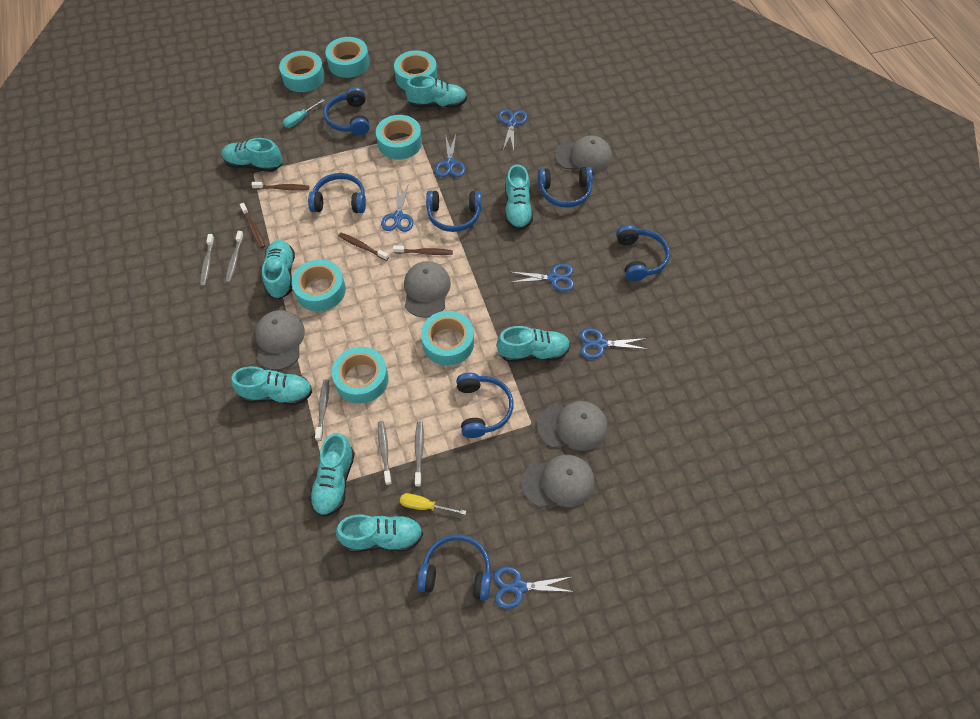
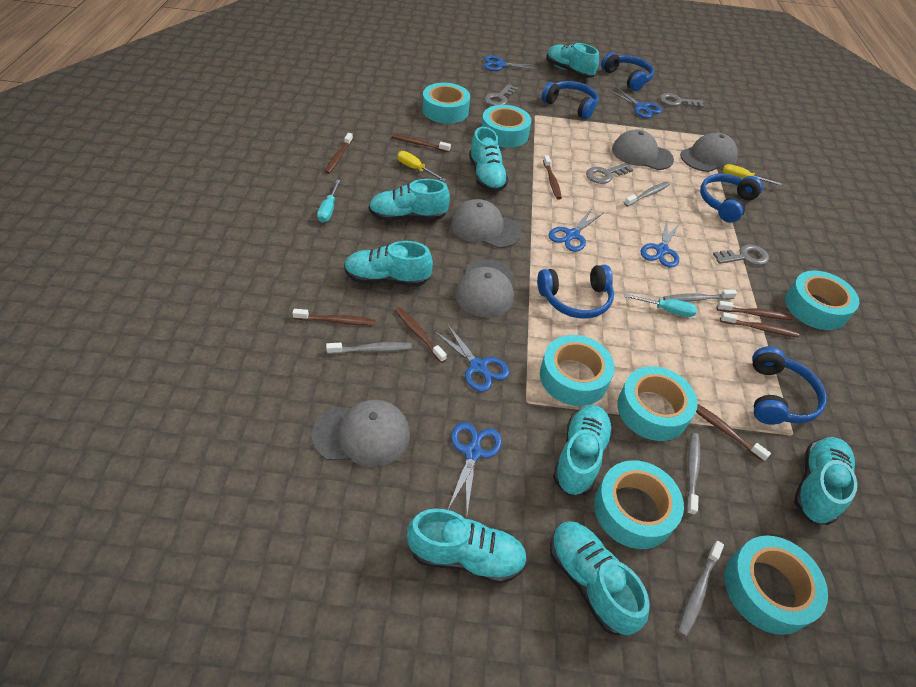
blue headphones: 7 -> 5
brown toothbrush: 4 -> 8
grey key: 0 -> 4
turquoise screwdriver: 1 -> 2
yellow screwdriver: 1 -> 2

